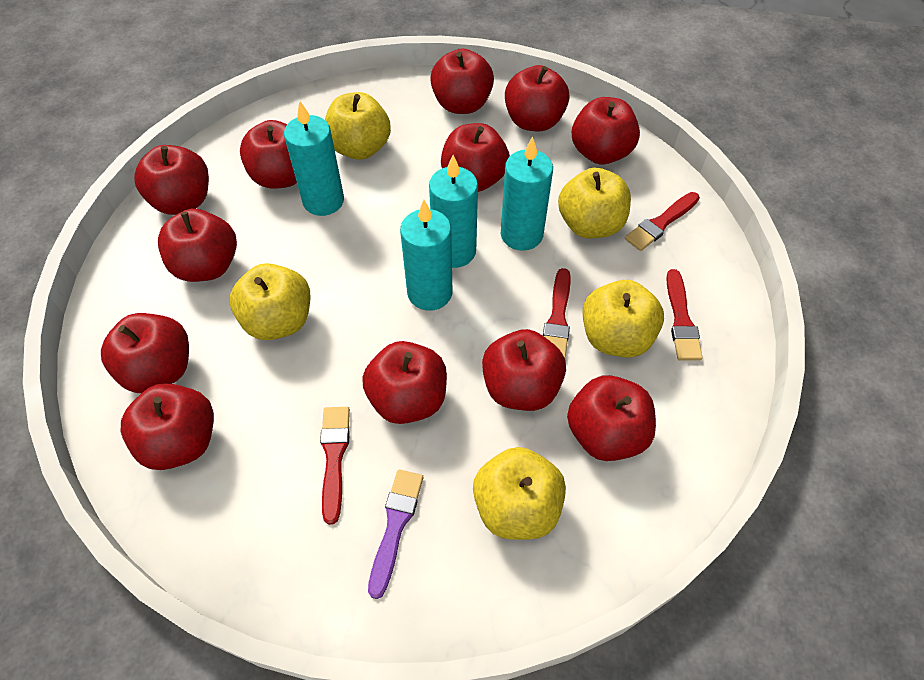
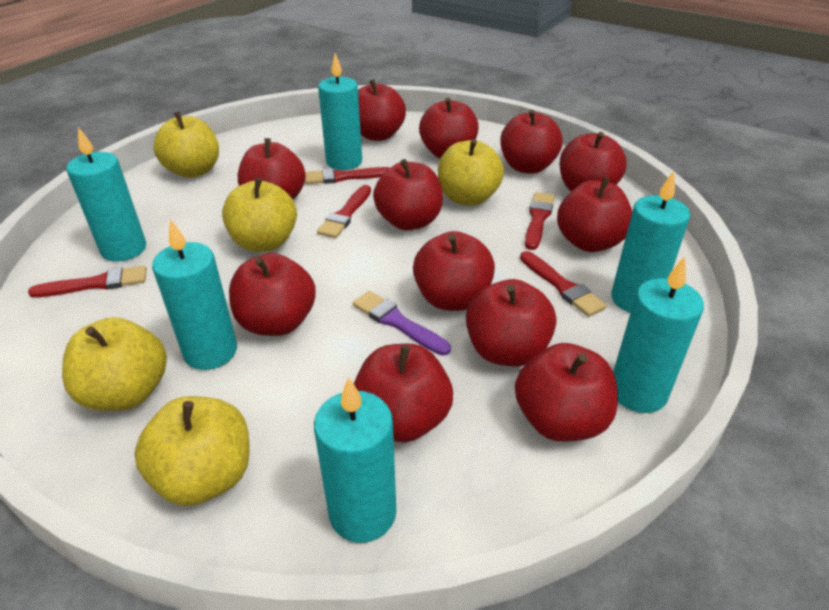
red brush: 4 -> 5
turquoise candle: 4 -> 6

